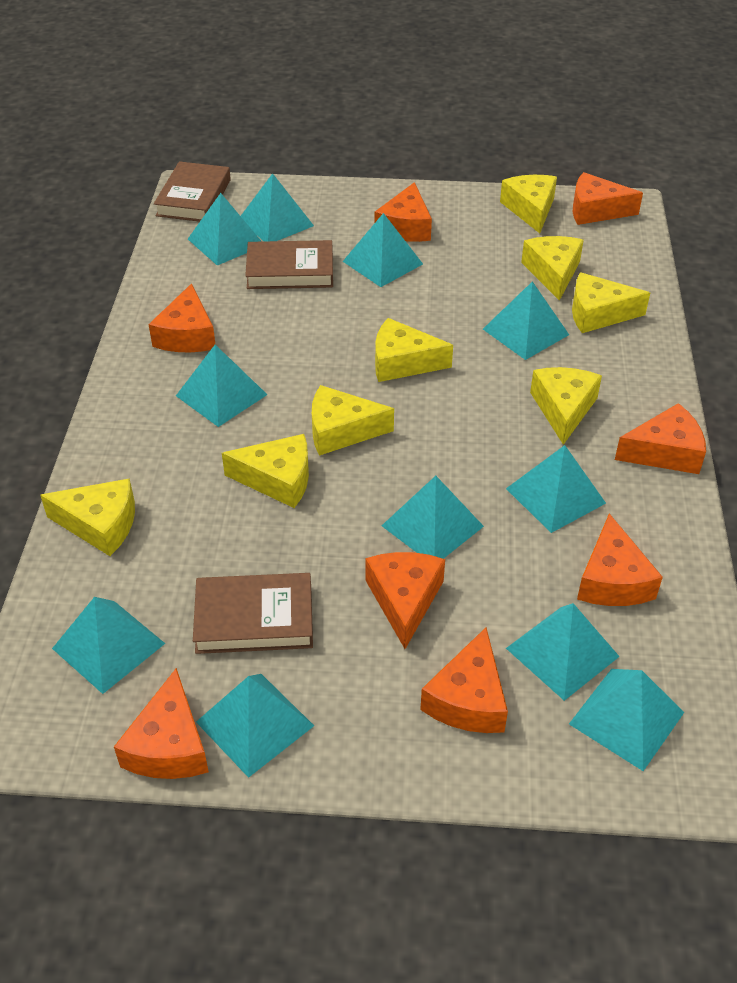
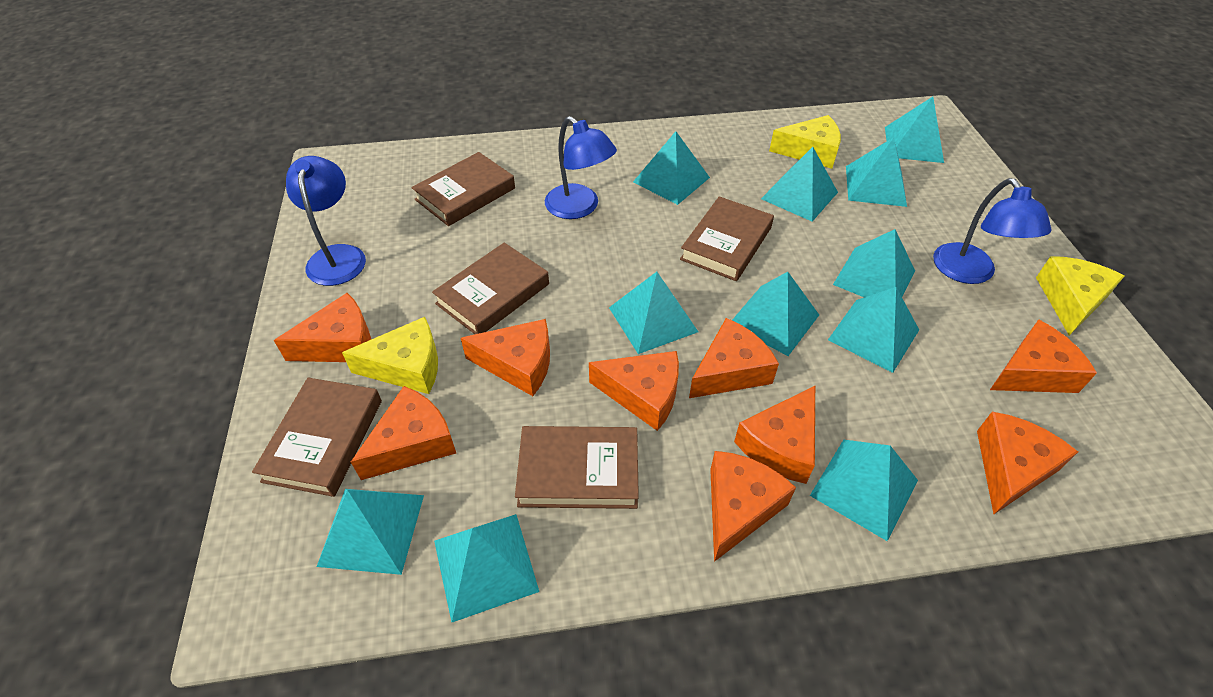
blue lamp: 0 -> 3
brown book: 3 -> 5
orange cheese: 8 -> 9
yellow cheese: 8 -> 3

